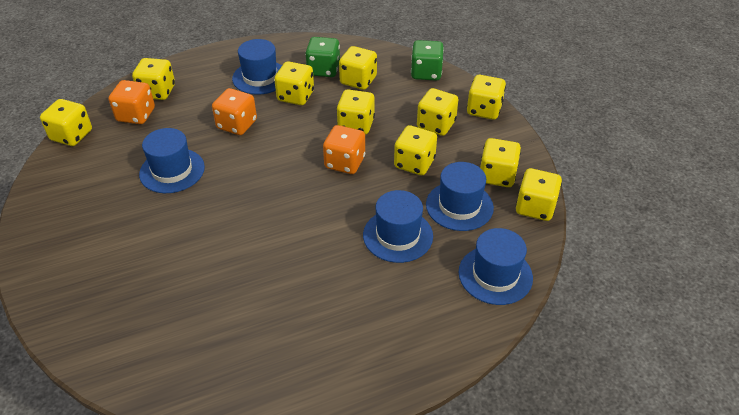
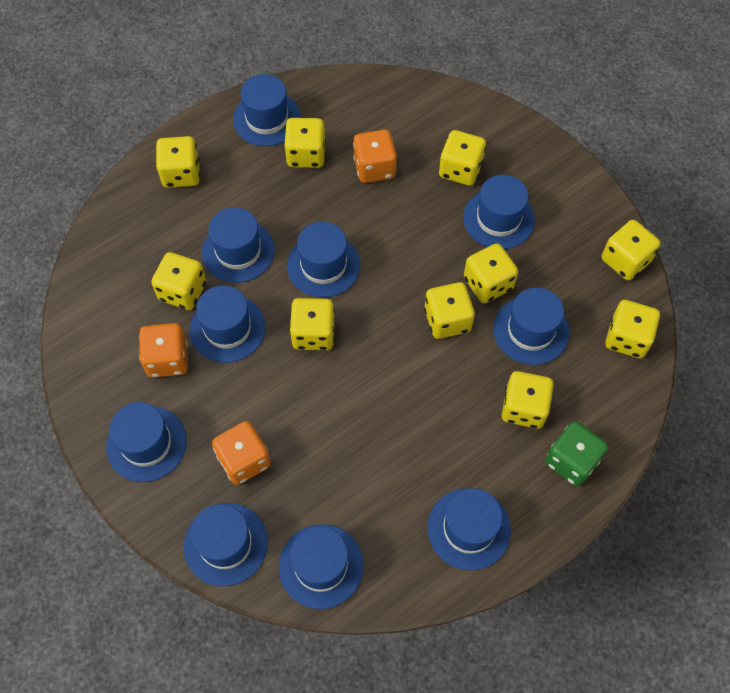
blue hat: 5 -> 10
green dice: 2 -> 1

